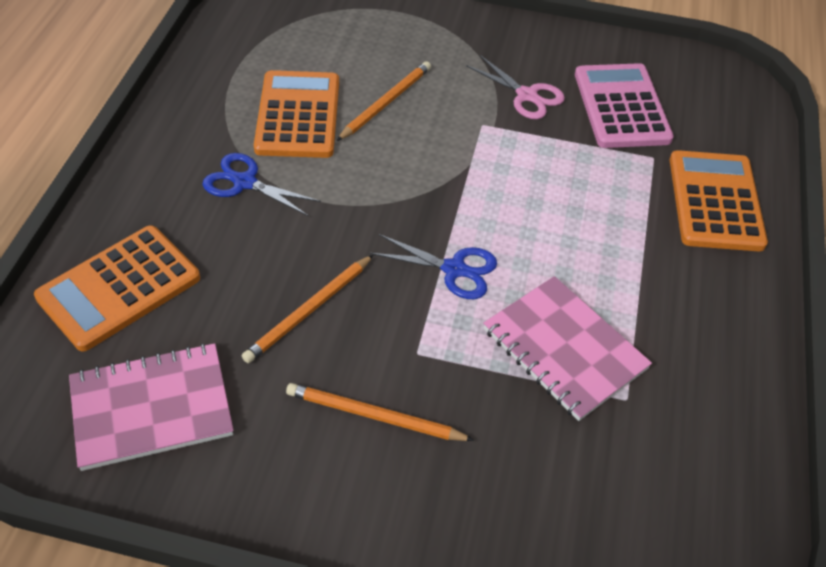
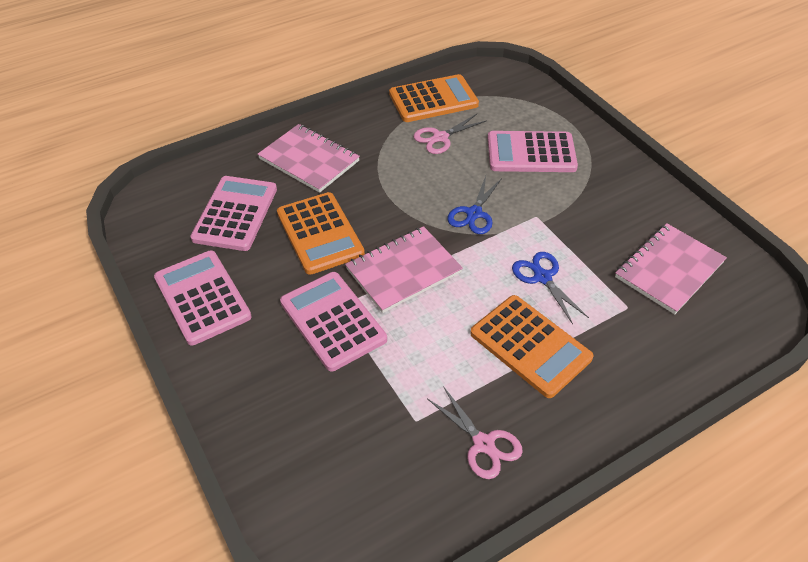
orange pencil: 3 -> 0
pink calculator: 1 -> 4
pink notebook: 2 -> 3
pink scissors: 1 -> 2

